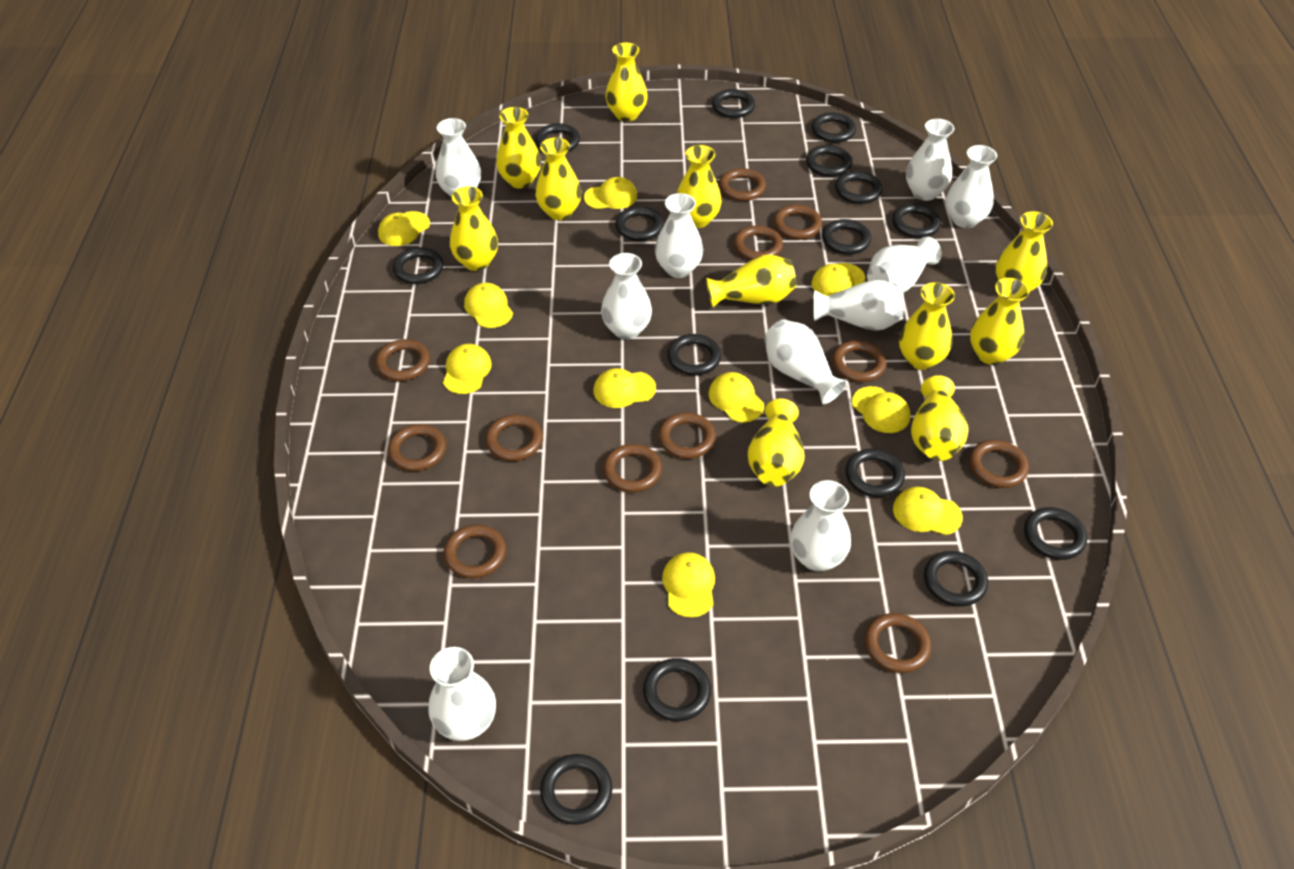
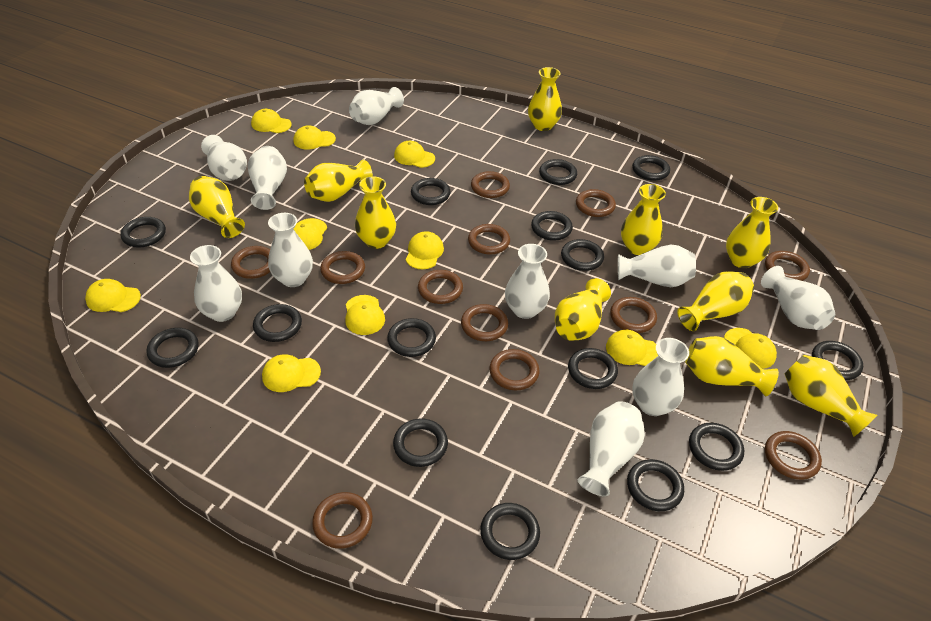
yellow vase: 11 -> 10

